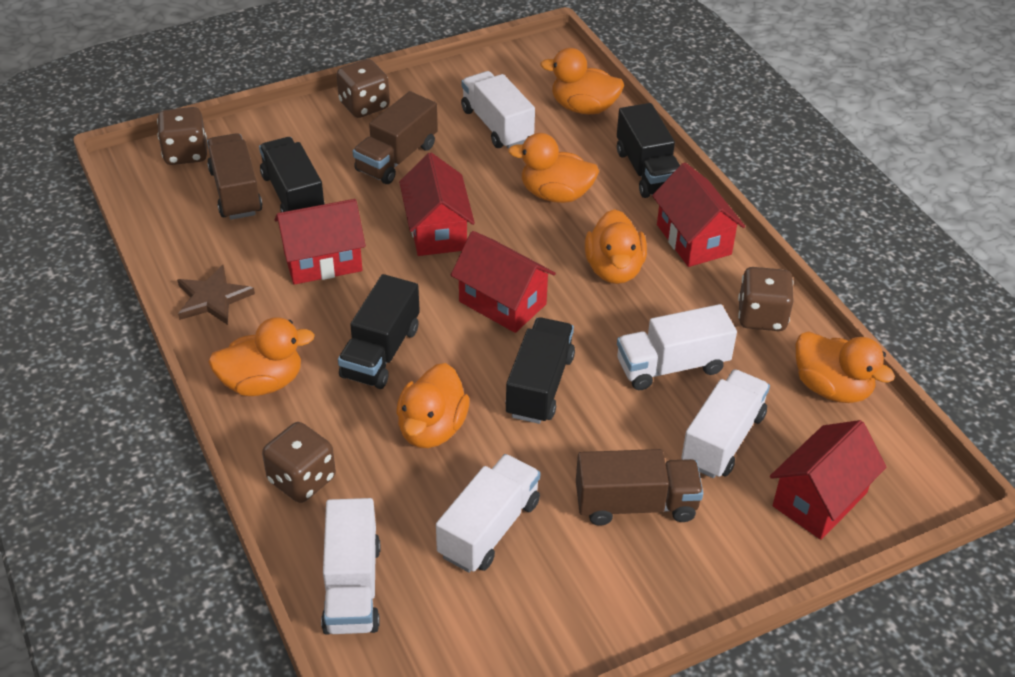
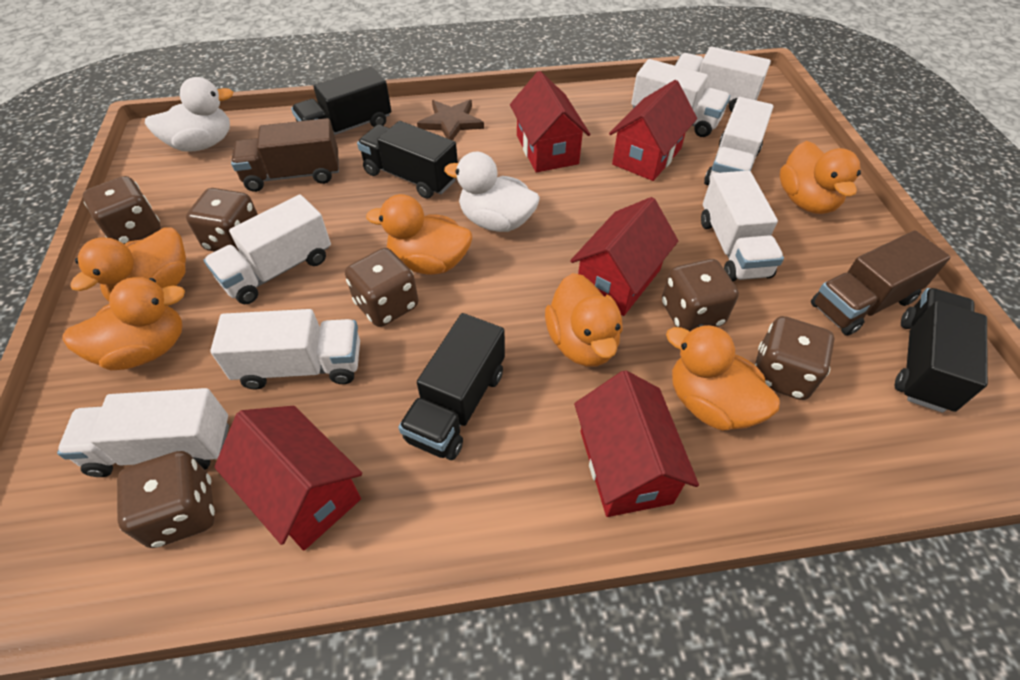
brown dice: 4 -> 6
brown truck: 3 -> 2
white duck: 0 -> 2
white truck: 5 -> 7

